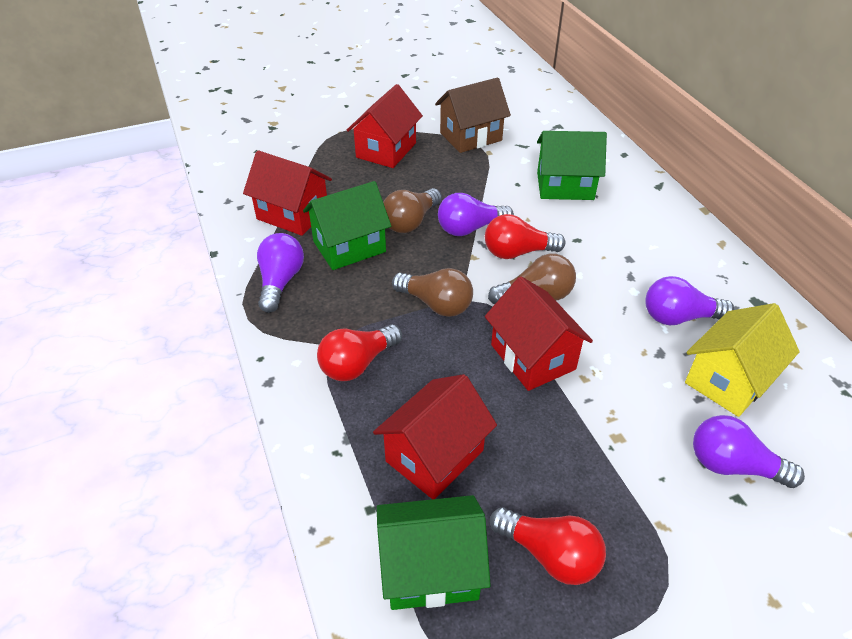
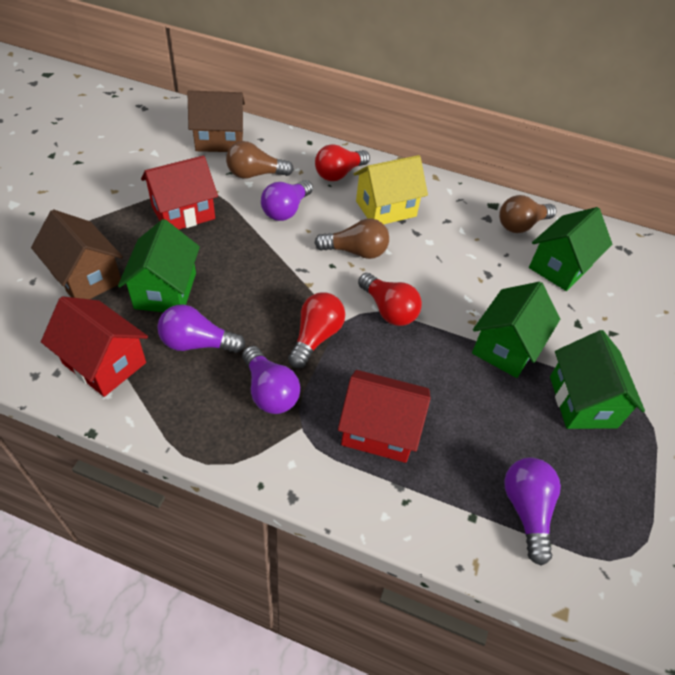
brown house: 1 -> 2
green house: 3 -> 4
red house: 4 -> 3

